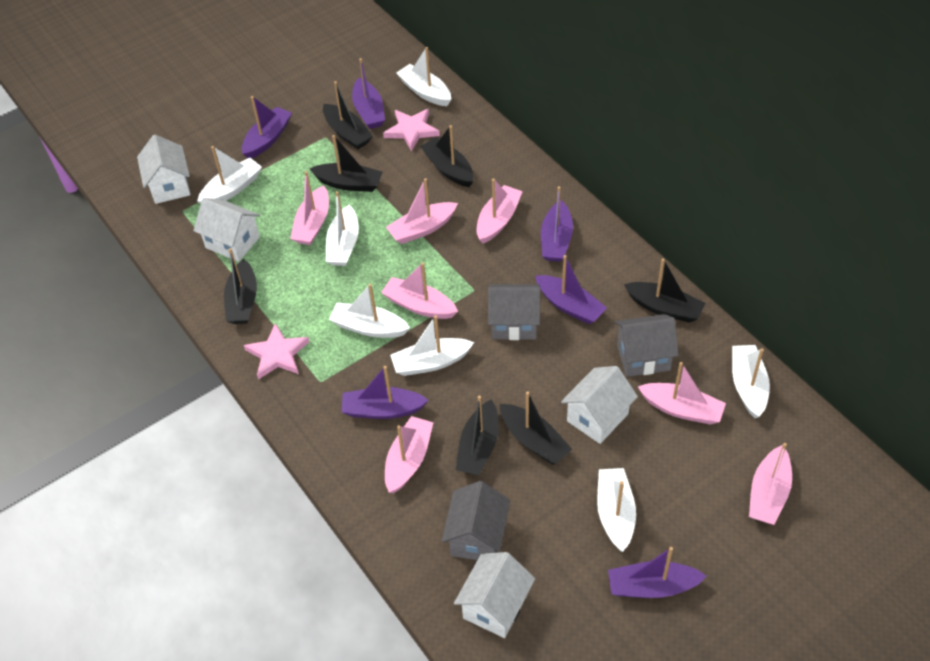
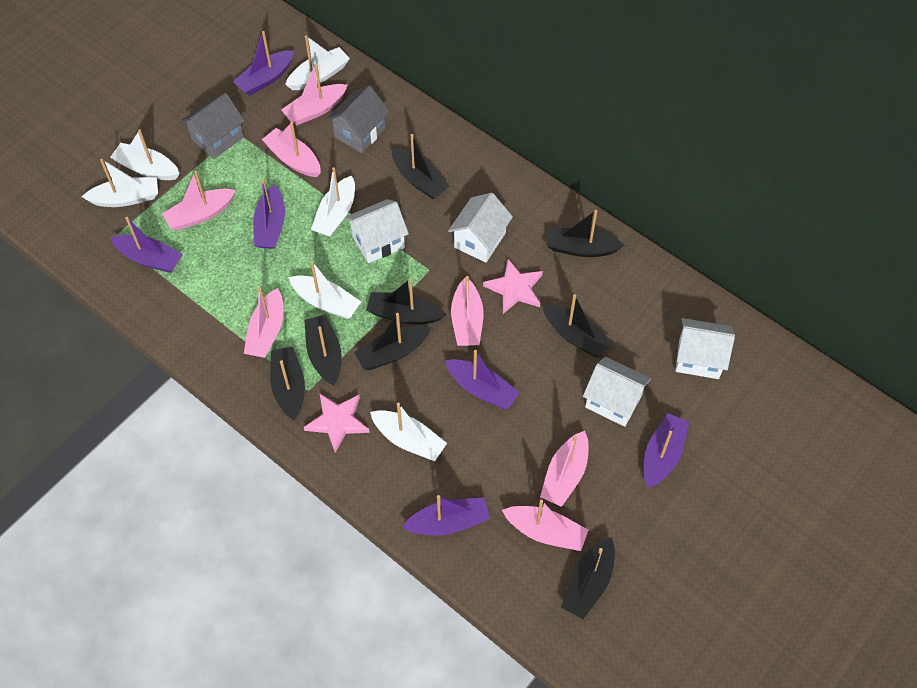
black boat: 7 -> 8
grey house: 3 -> 2
white boat: 7 -> 6

